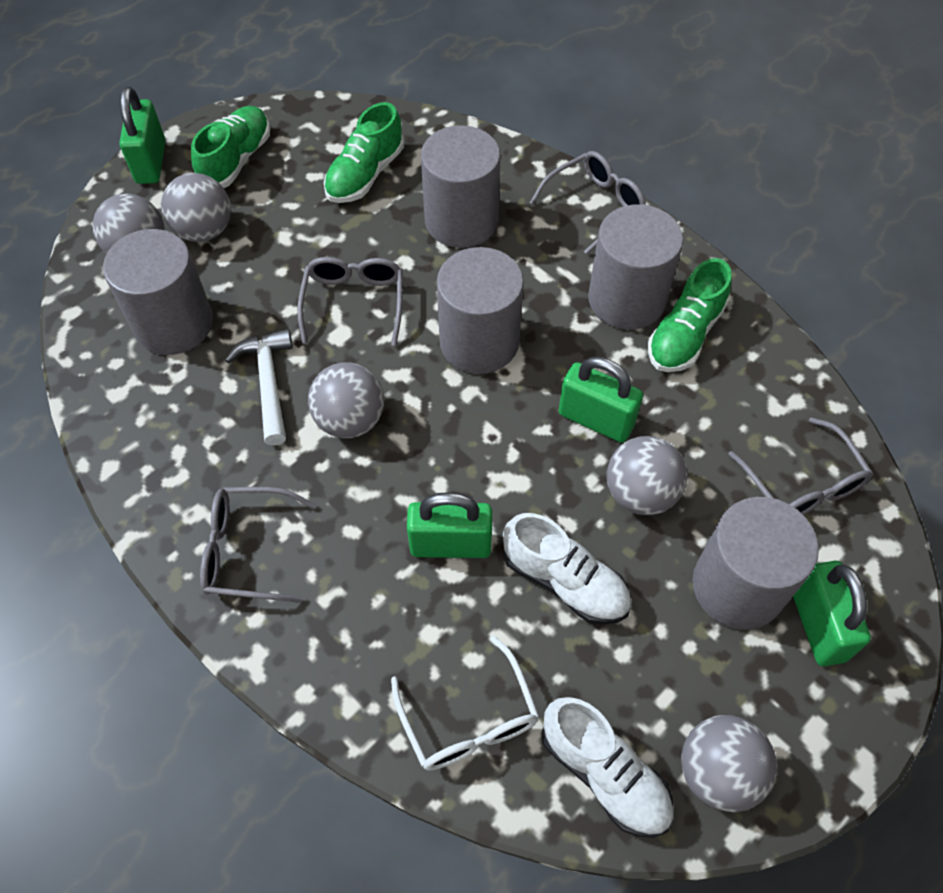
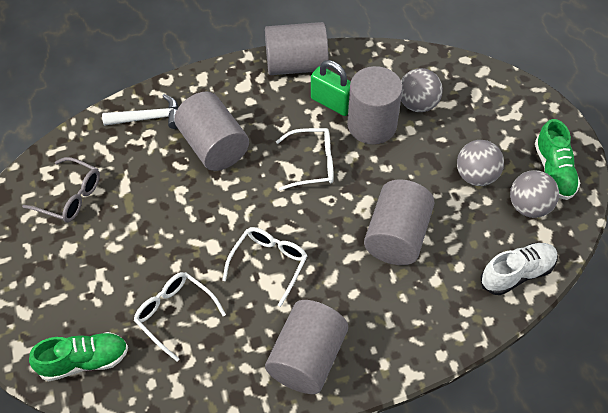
green padlock: 4 -> 1
green shoe: 3 -> 2
grey ball: 5 -> 3
grey glasses: 4 -> 1
white glasses: 1 -> 3
white shoe: 2 -> 1

